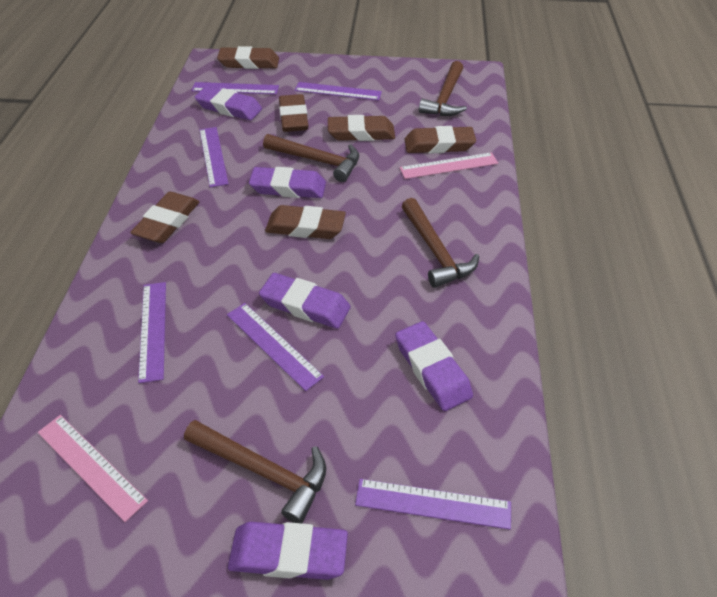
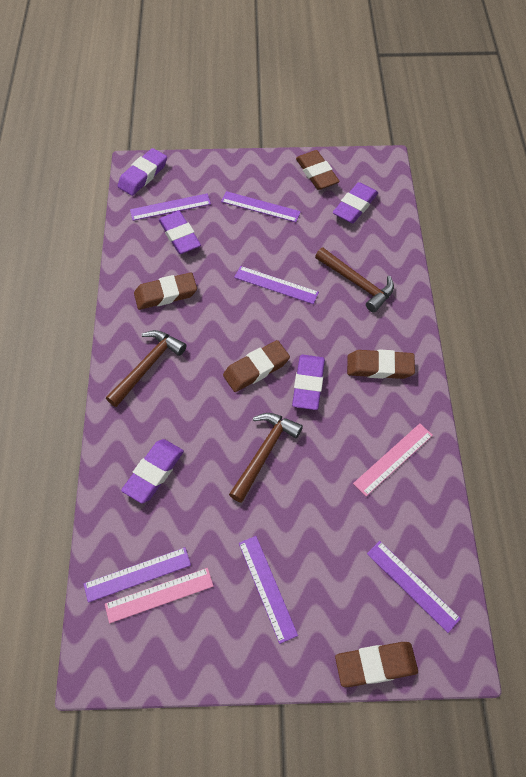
brown eraser: 6 -> 5
brown hammer: 4 -> 3

